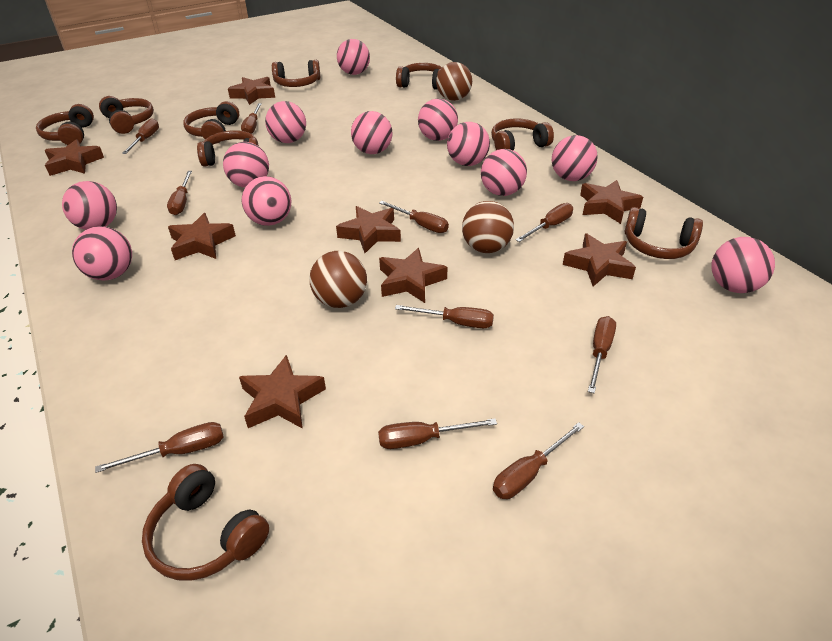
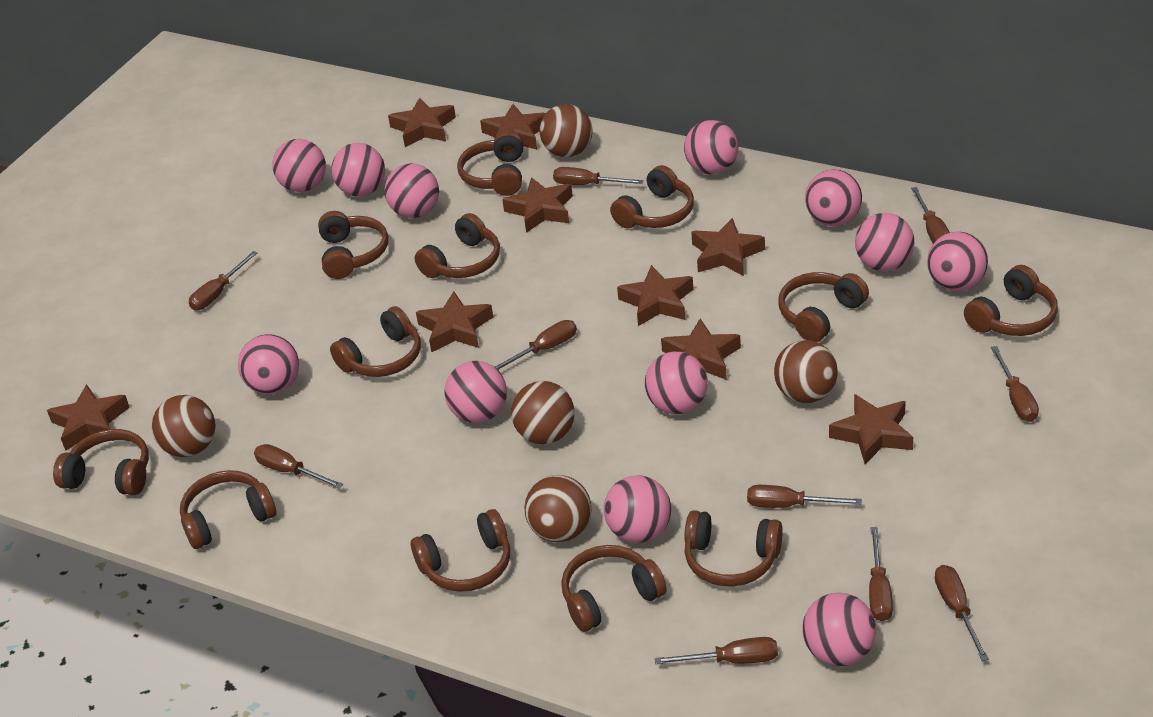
brown ball: 3 -> 5
brown headphones: 9 -> 12
brown star: 8 -> 9

